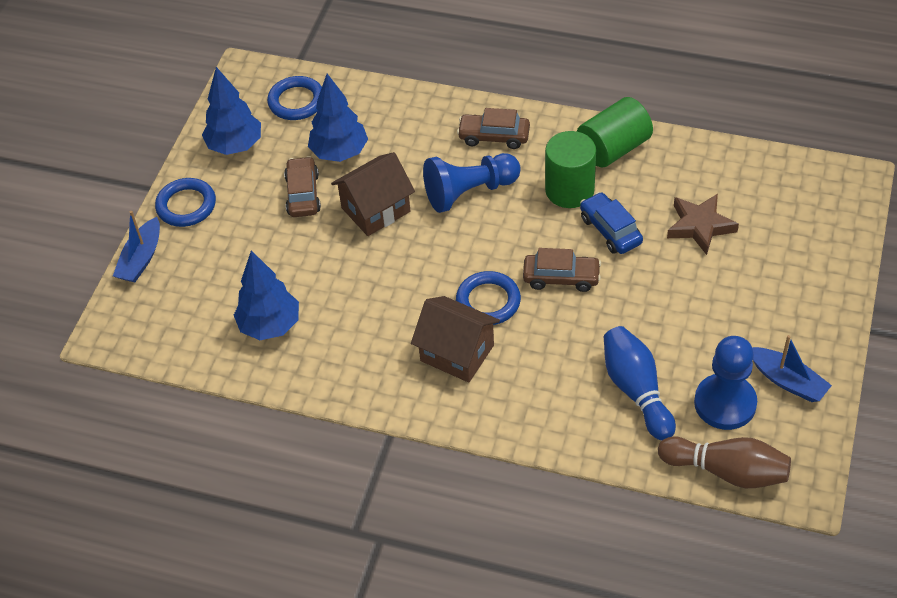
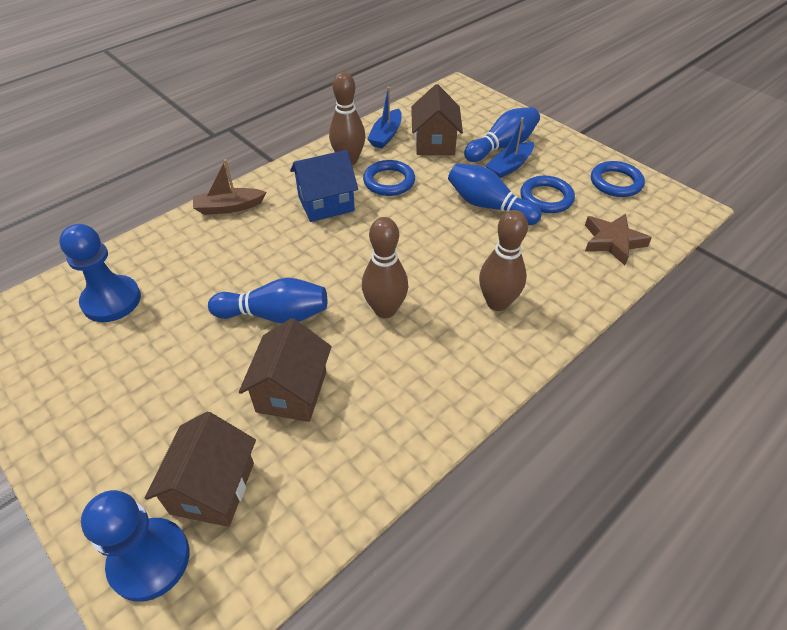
blue bowling pin: 1 -> 3
blue car: 1 -> 0
blue house: 0 -> 1
blue tree: 3 -> 0
brown boat: 0 -> 1
brown bowling pin: 1 -> 3
brown car: 3 -> 0
brown house: 2 -> 3
green cylinder: 2 -> 0

